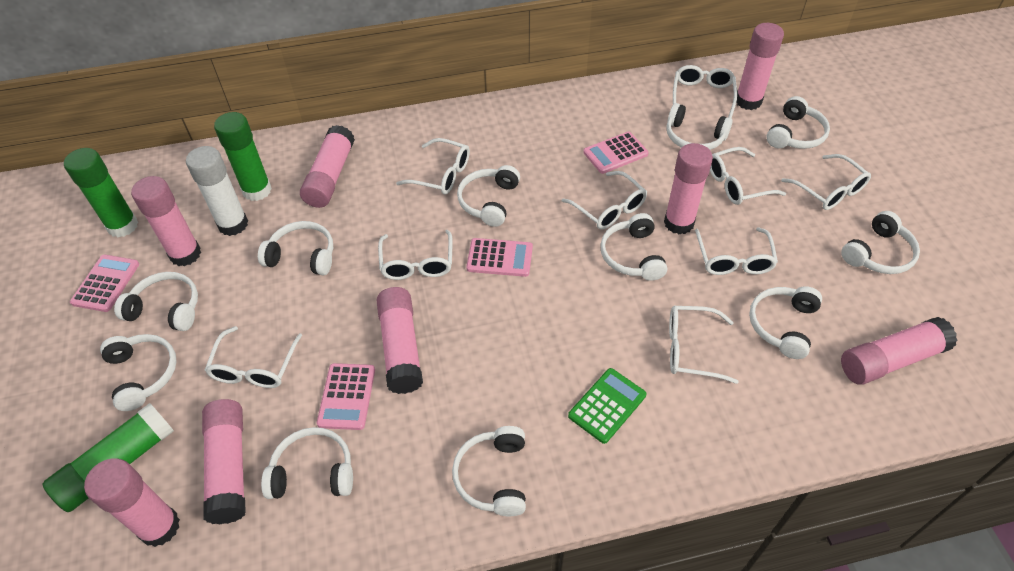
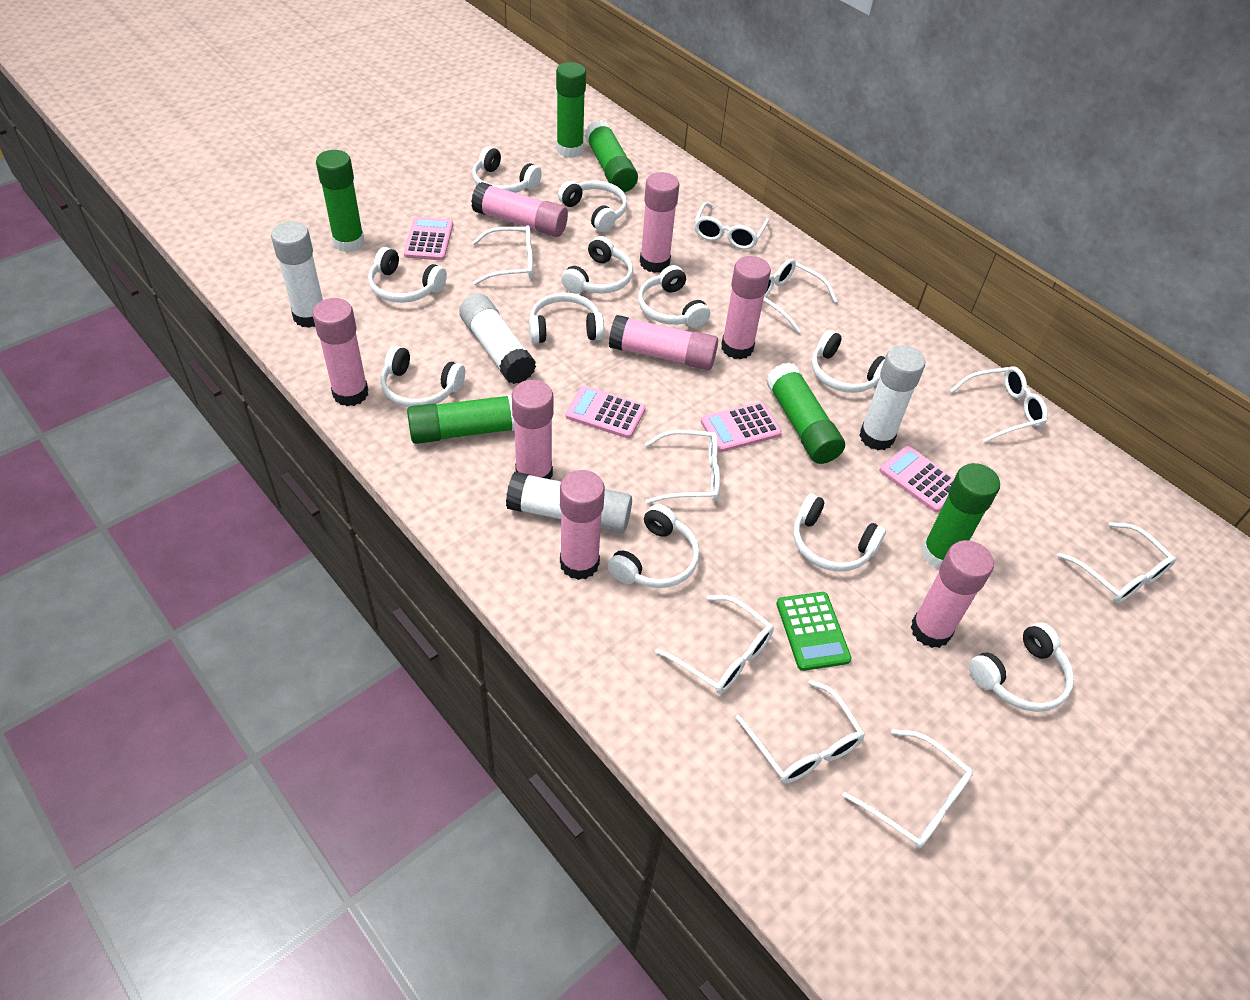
green glue stick: 3 -> 6
white glue stick: 1 -> 4

